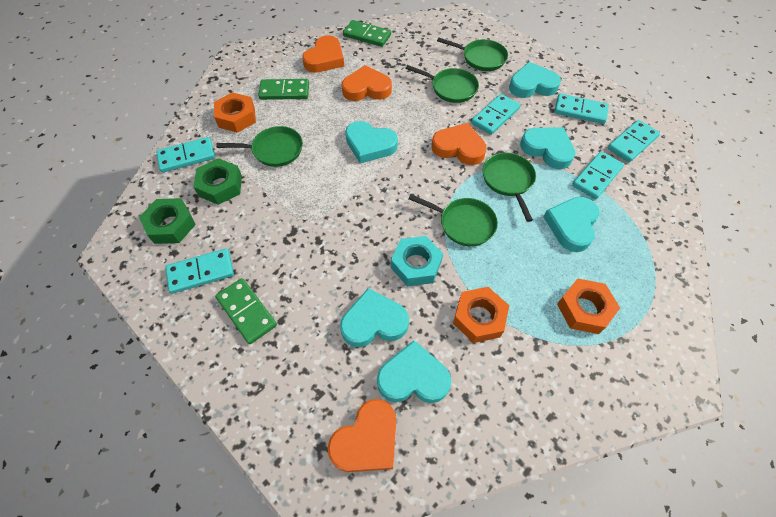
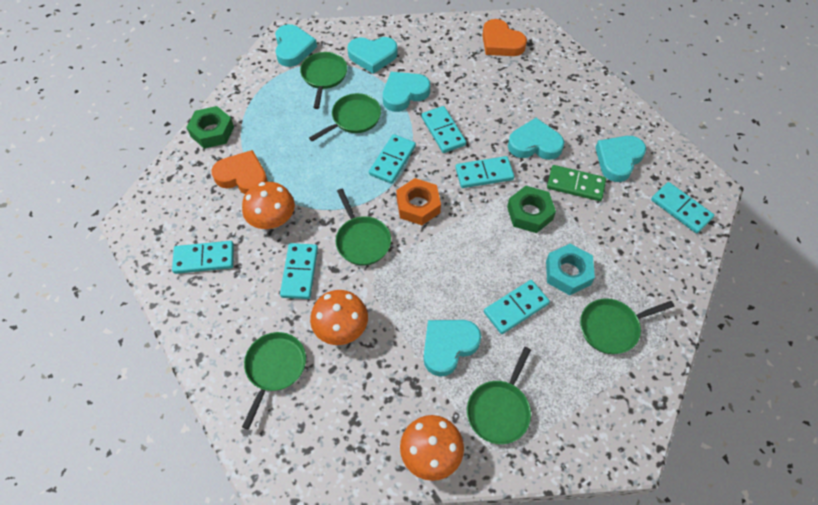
green domino: 3 -> 1
green pan: 5 -> 6
orange heart: 4 -> 2
orange mushroom: 0 -> 3
orange nut: 3 -> 1
turquoise domino: 6 -> 7

